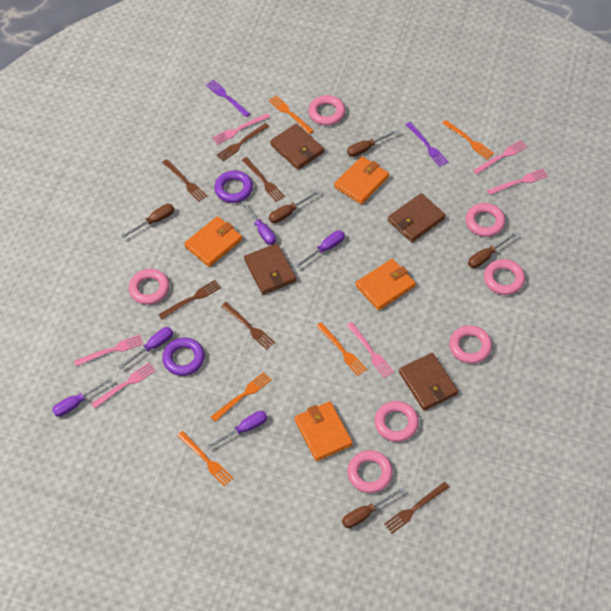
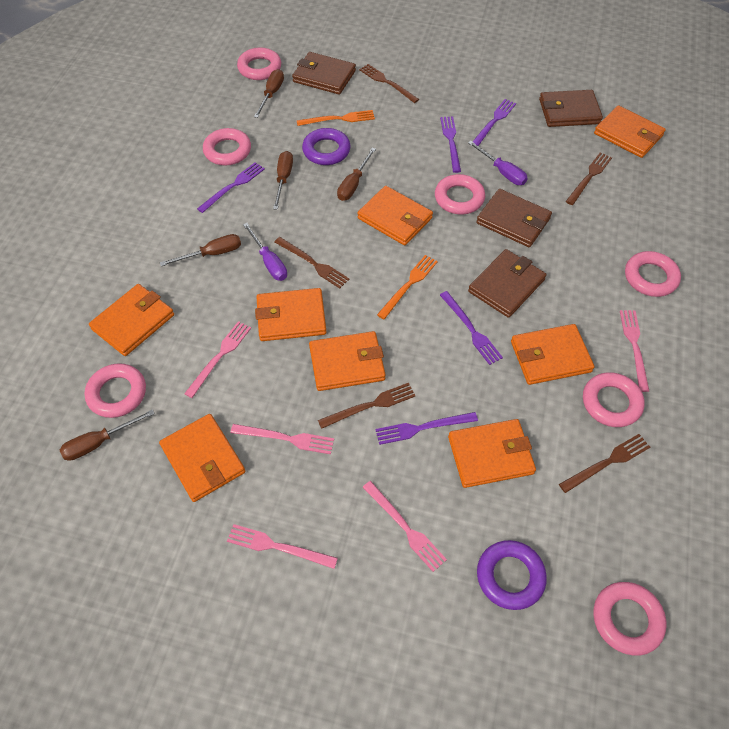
brown fork: 6 -> 5
orange fork: 5 -> 2
orange wallet: 4 -> 8
pink fork: 6 -> 5
purple fork: 2 -> 5
purple screwdriver: 5 -> 2

